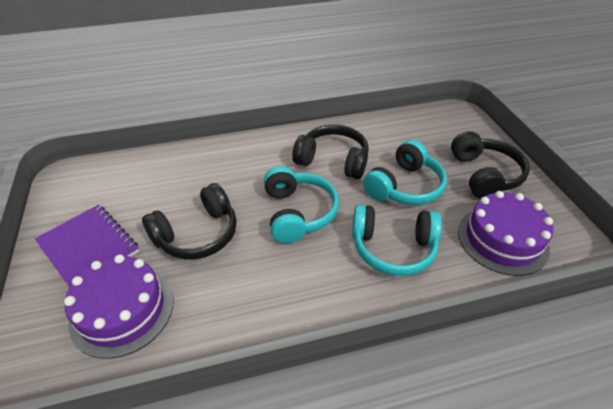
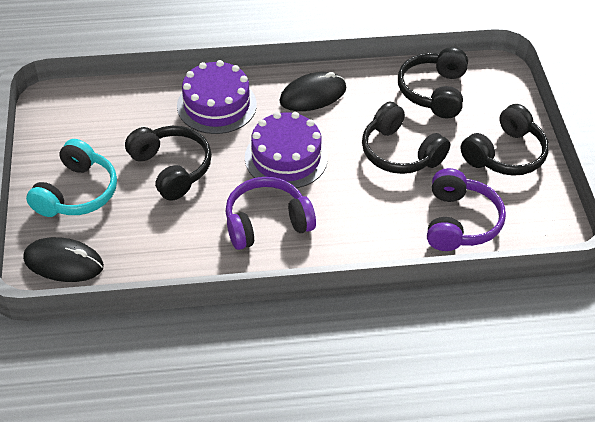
black headphones: 3 -> 4
black mouse: 0 -> 2
purple headphones: 0 -> 2
purple notebook: 1 -> 0
turquoise headphones: 3 -> 1

